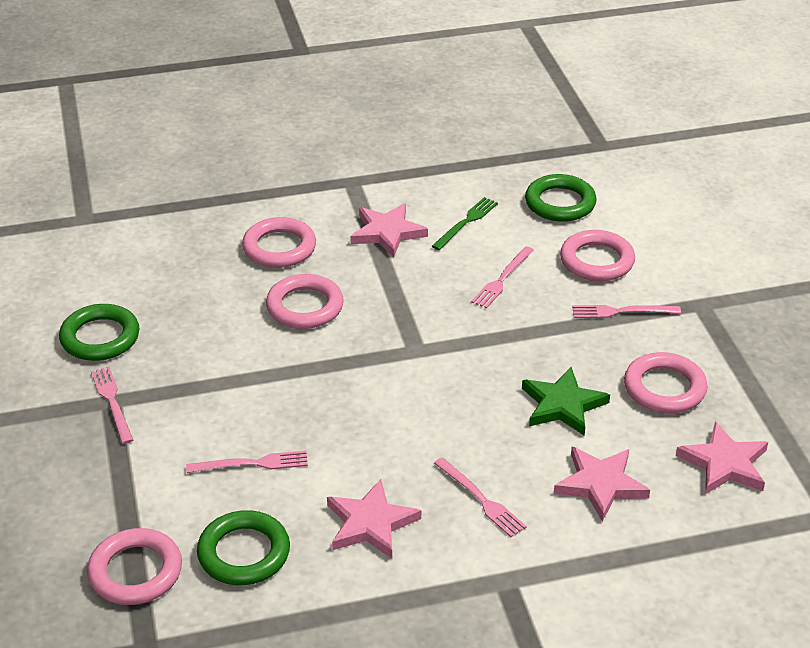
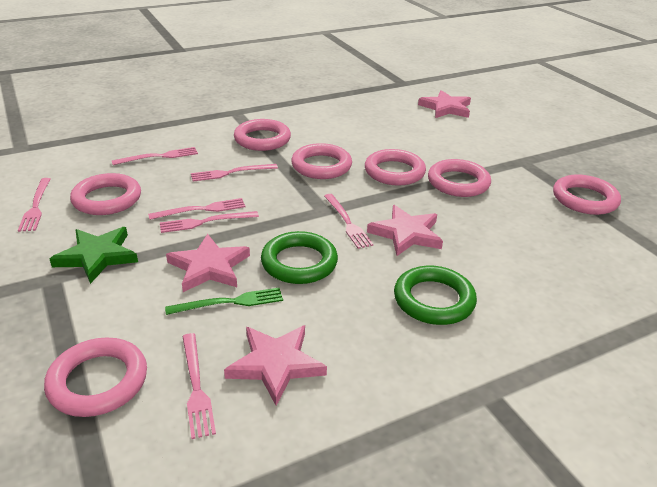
green ring: 3 -> 2
pink fork: 5 -> 7
pink ring: 5 -> 7

